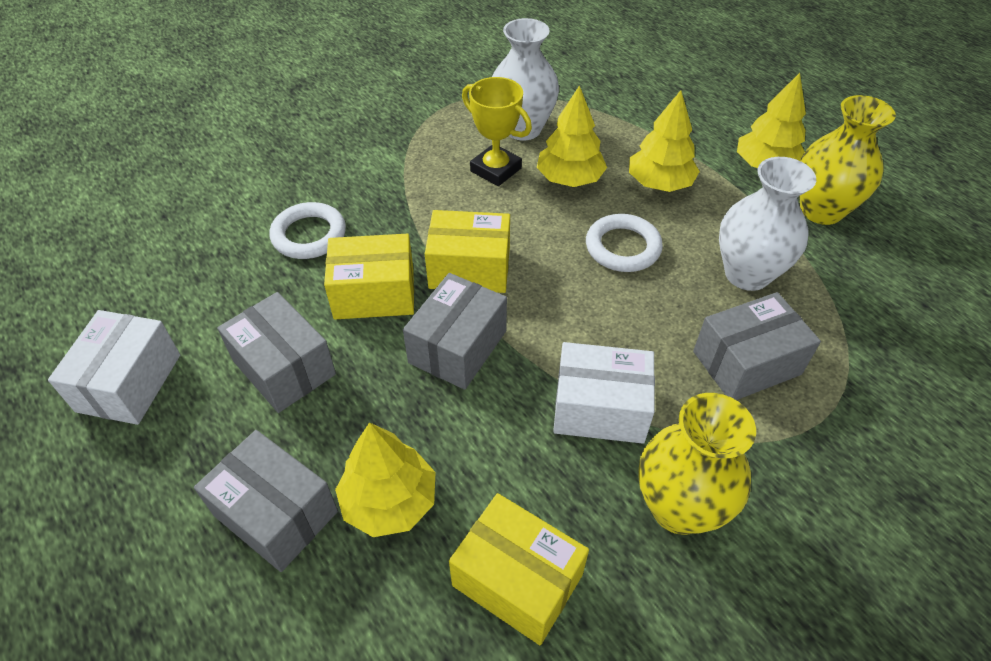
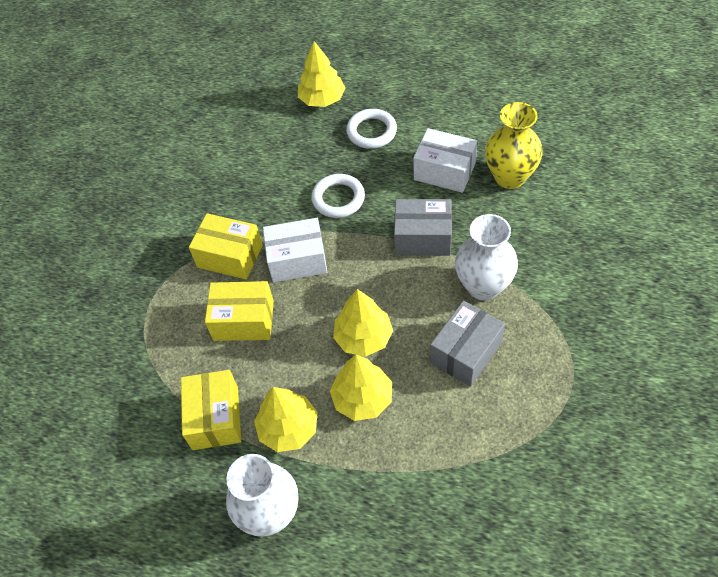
grey box: 4 -> 2
yellow trophy: 1 -> 0
yellow vase: 2 -> 1

